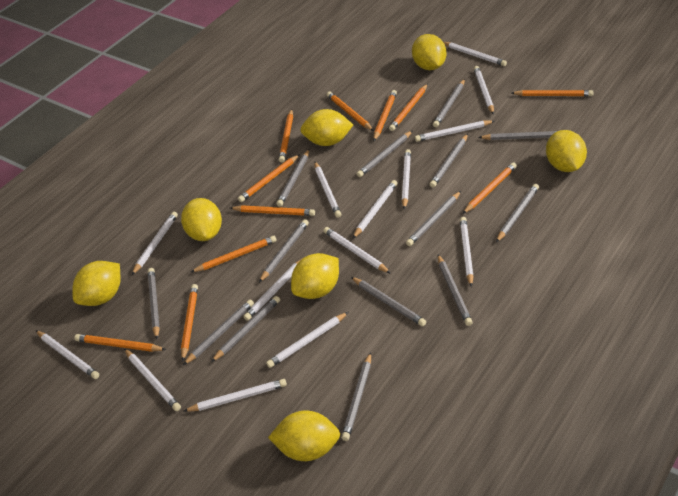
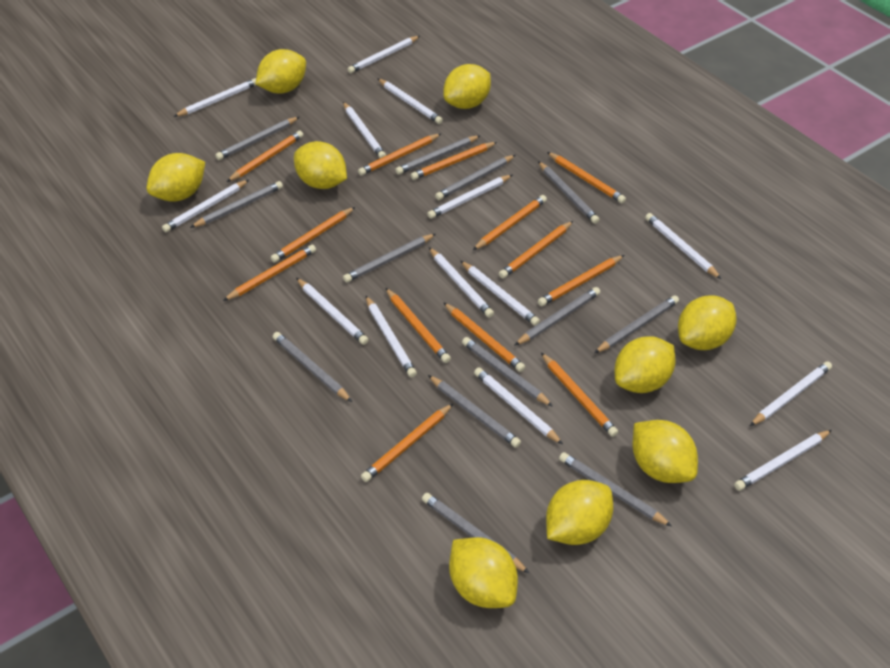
grey pencil: 14 -> 13
orange pencil: 11 -> 13
yellow lemon: 7 -> 9

